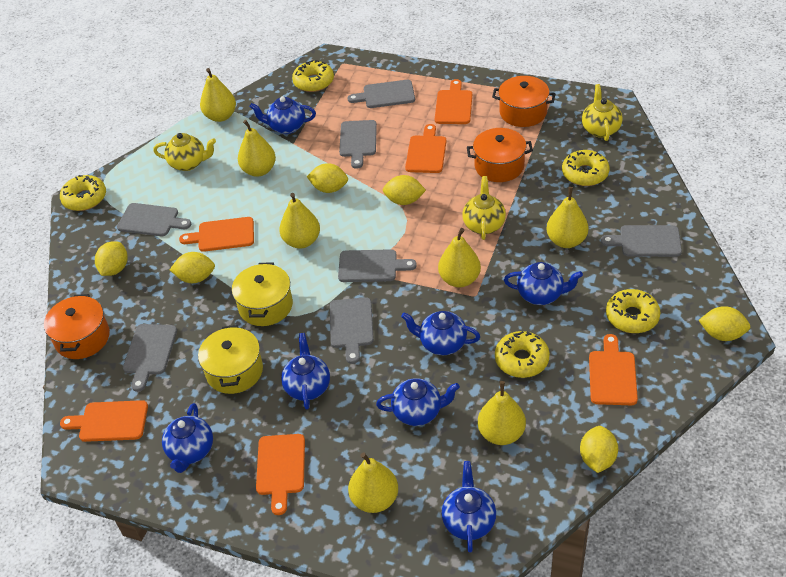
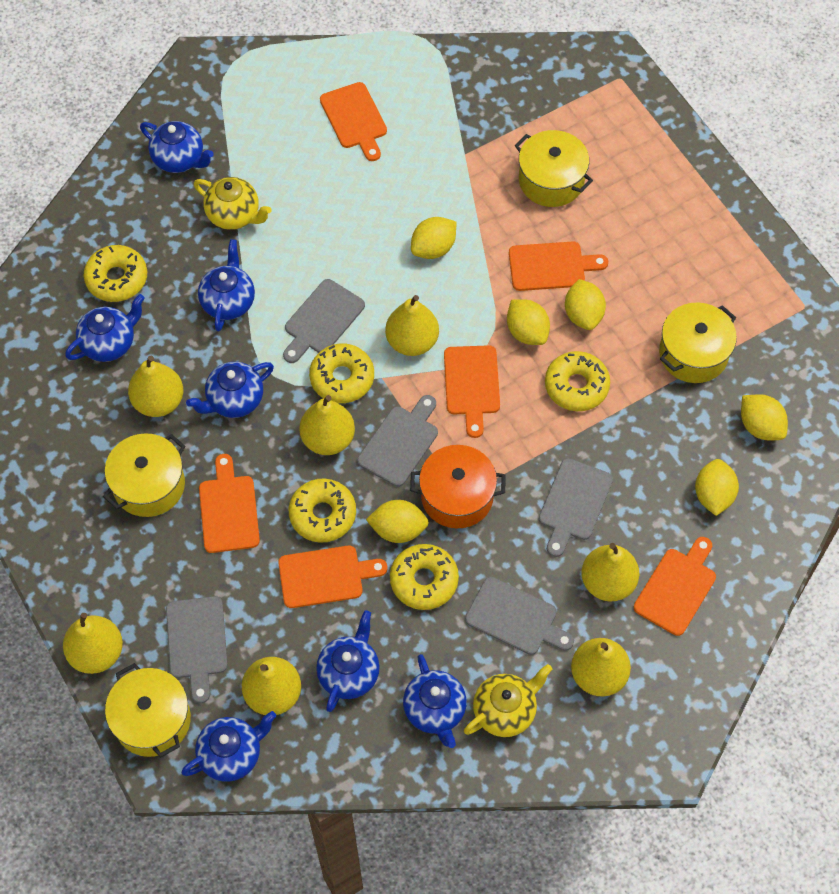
grey cutting board: 7 -> 5
orange pot: 3 -> 1
yellow pot: 2 -> 4
yellow teapot: 3 -> 2

